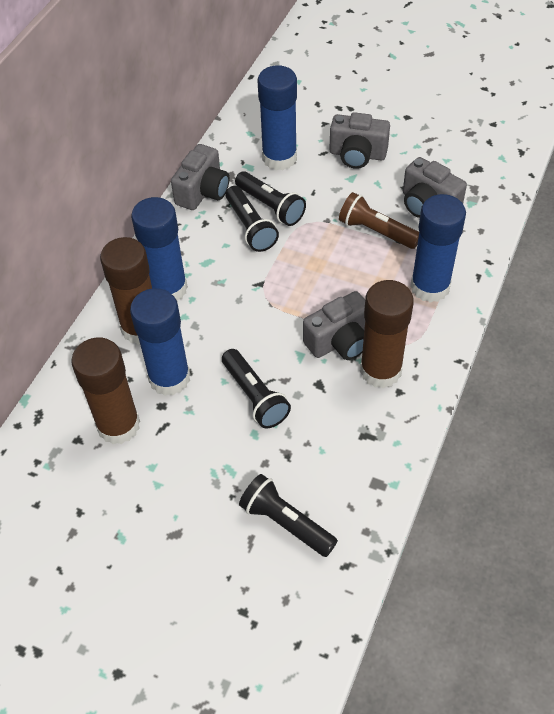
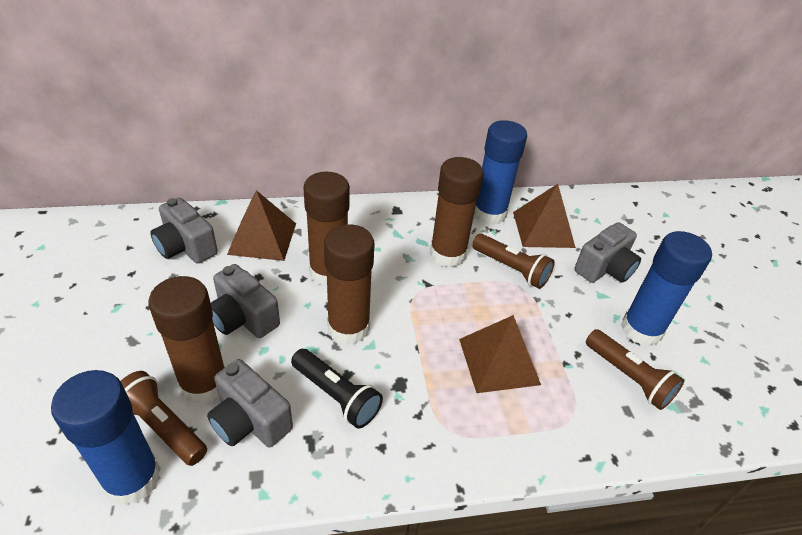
black flashlight: 4 -> 1
blue glue stick: 4 -> 3
brown flashlight: 1 -> 3
brown glue stick: 3 -> 4
brown pyramid: 0 -> 3

